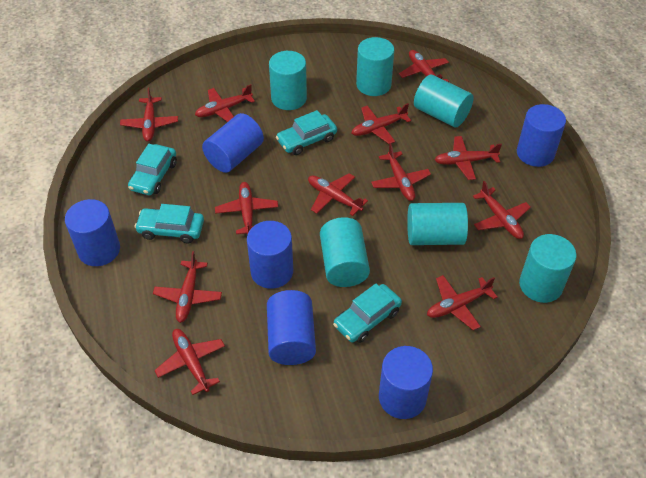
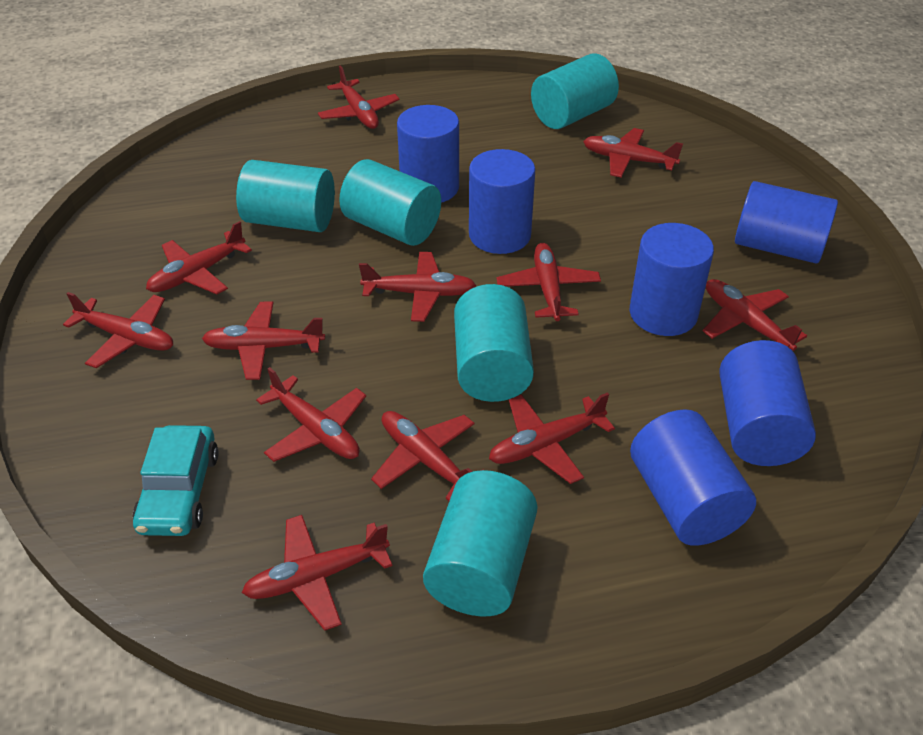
turquoise car: 4 -> 1
turquoise cylinder: 6 -> 5

